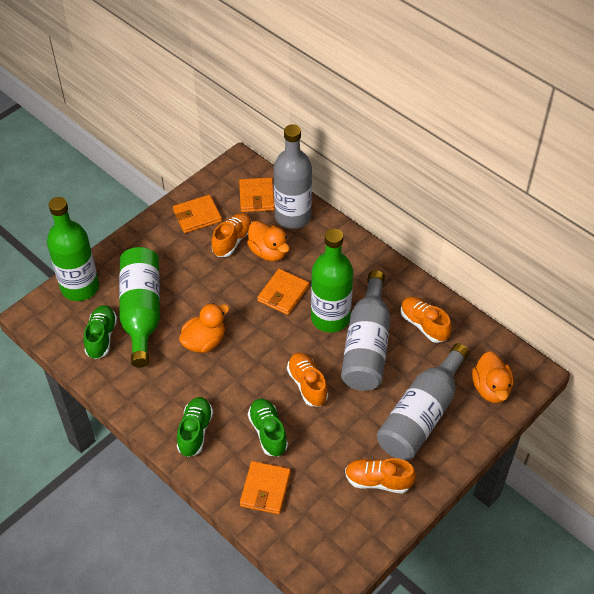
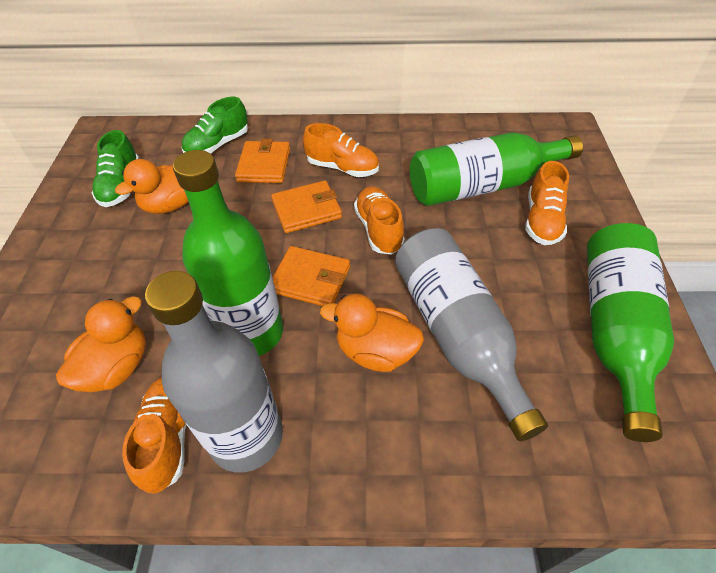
green shoe: 3 -> 2
grey bottle: 3 -> 2
orange wallet: 4 -> 3

